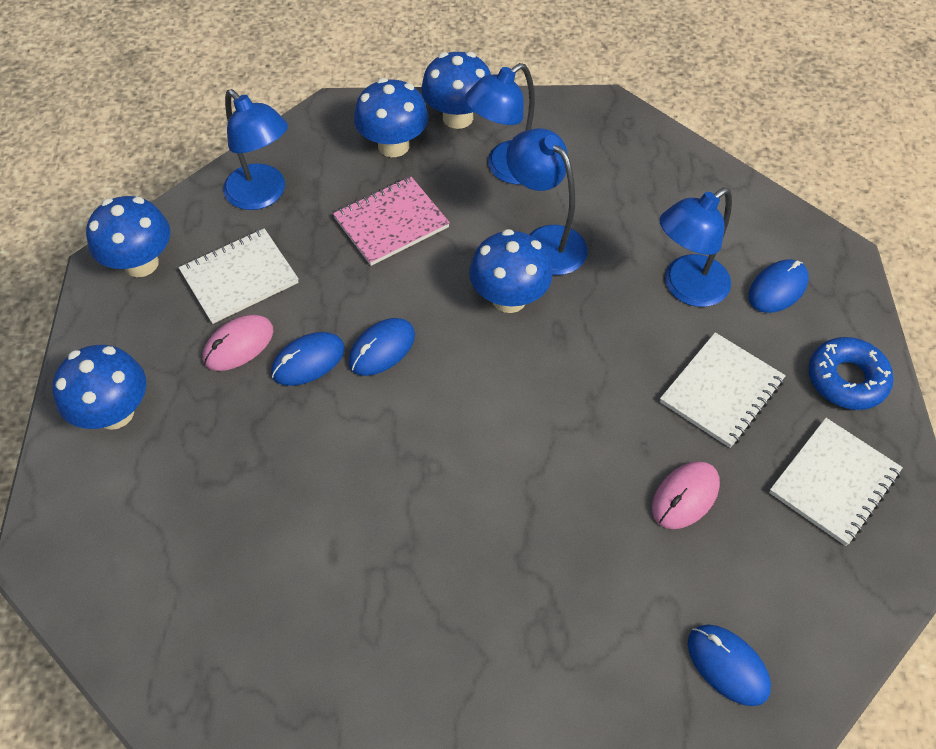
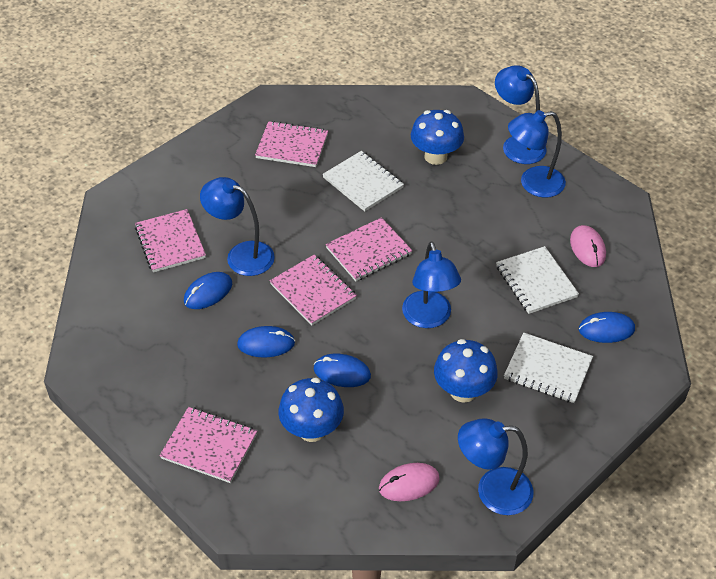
blue donut: 1 -> 0
blue lamp: 4 -> 5
blue mushroom: 5 -> 3
pink notebook: 1 -> 5

